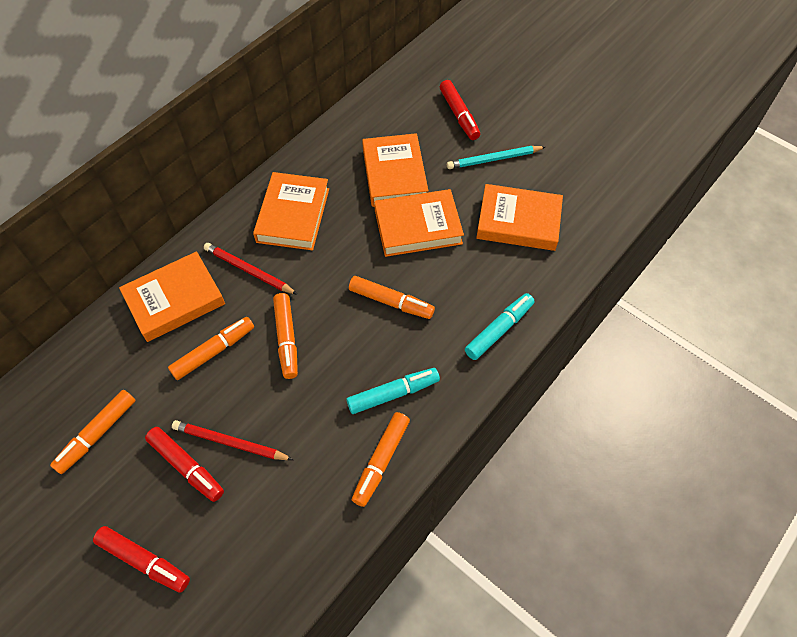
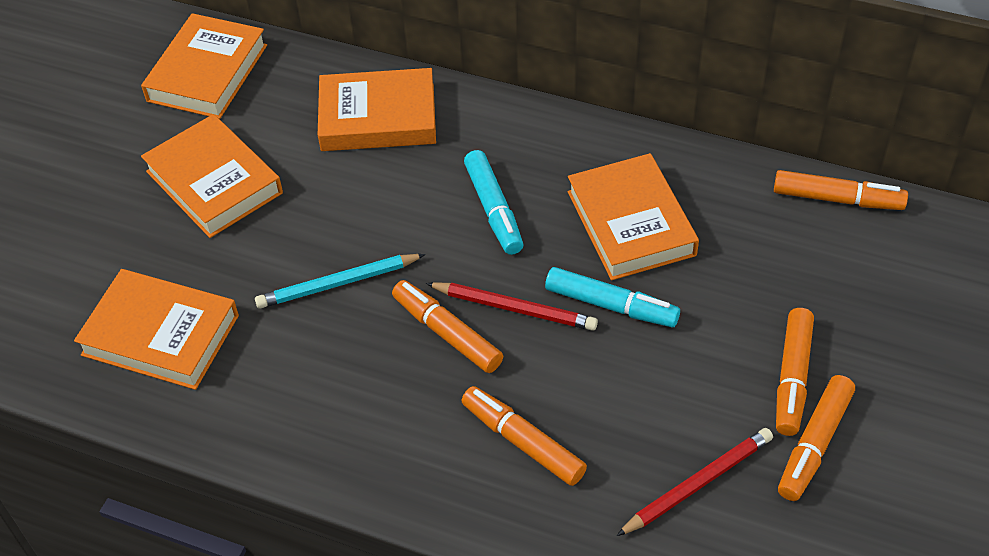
red marker: 3 -> 0

